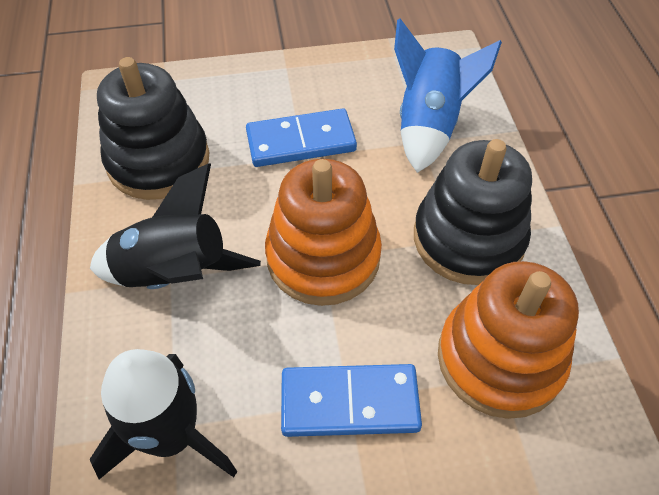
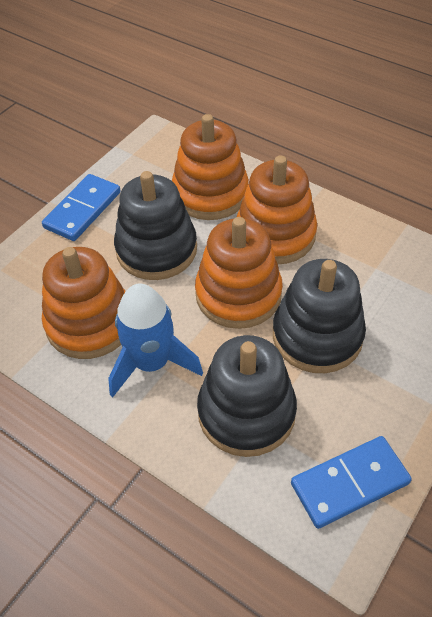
black rocket: 2 -> 0
black stacking toy: 2 -> 3
orange stacking toy: 2 -> 4

